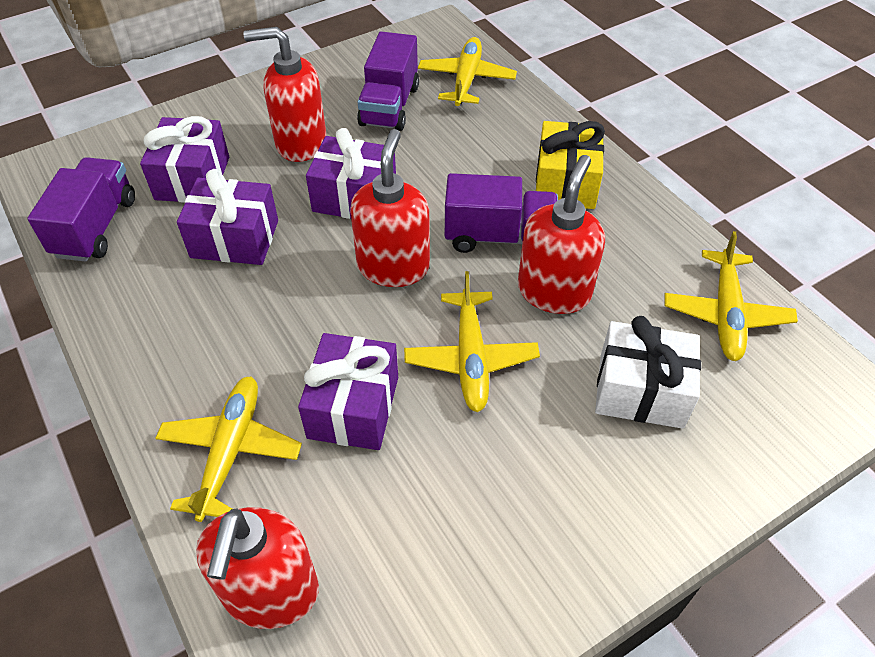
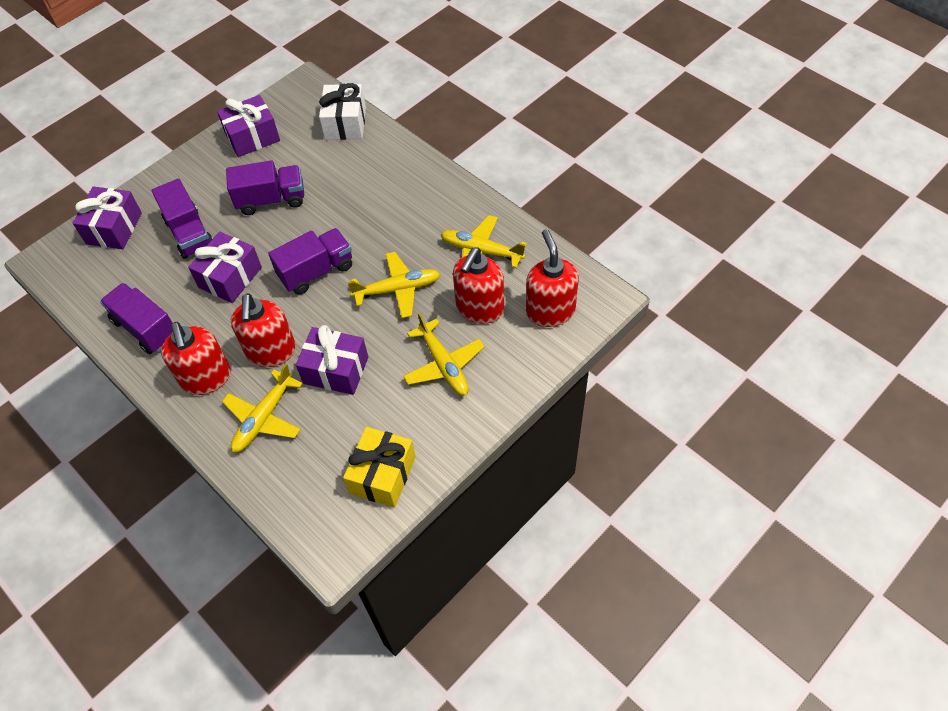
purple truck: 3 -> 4

